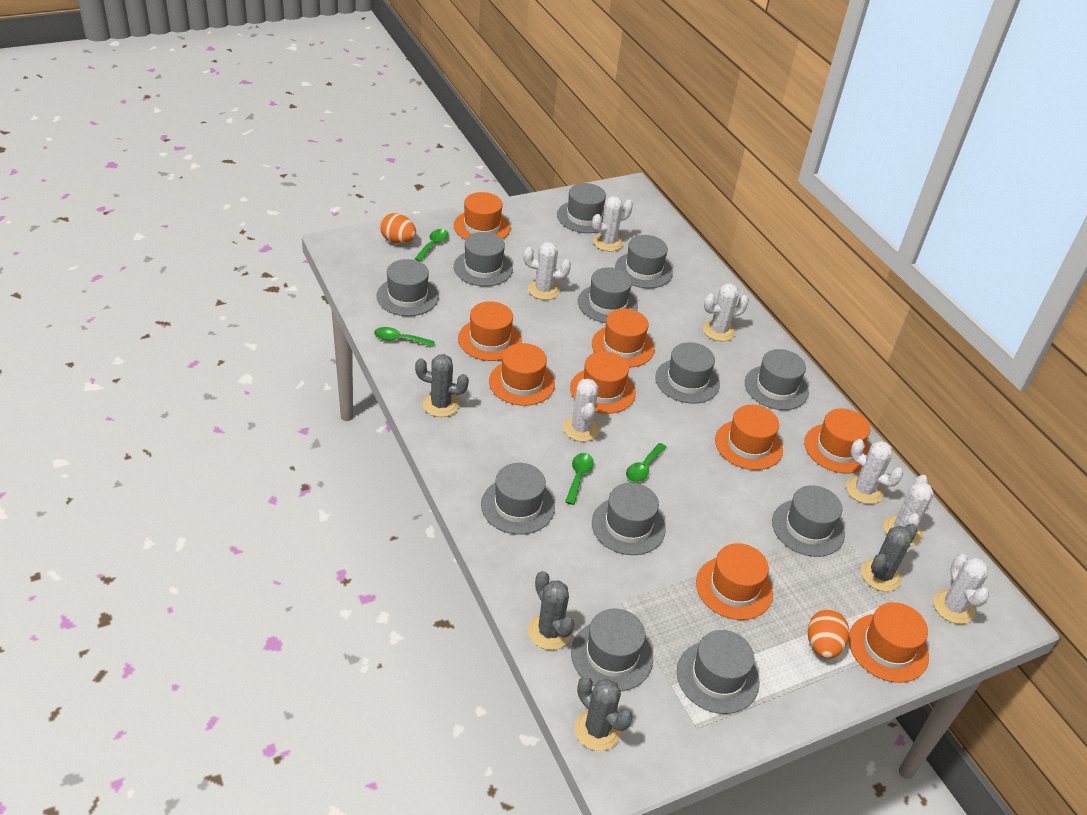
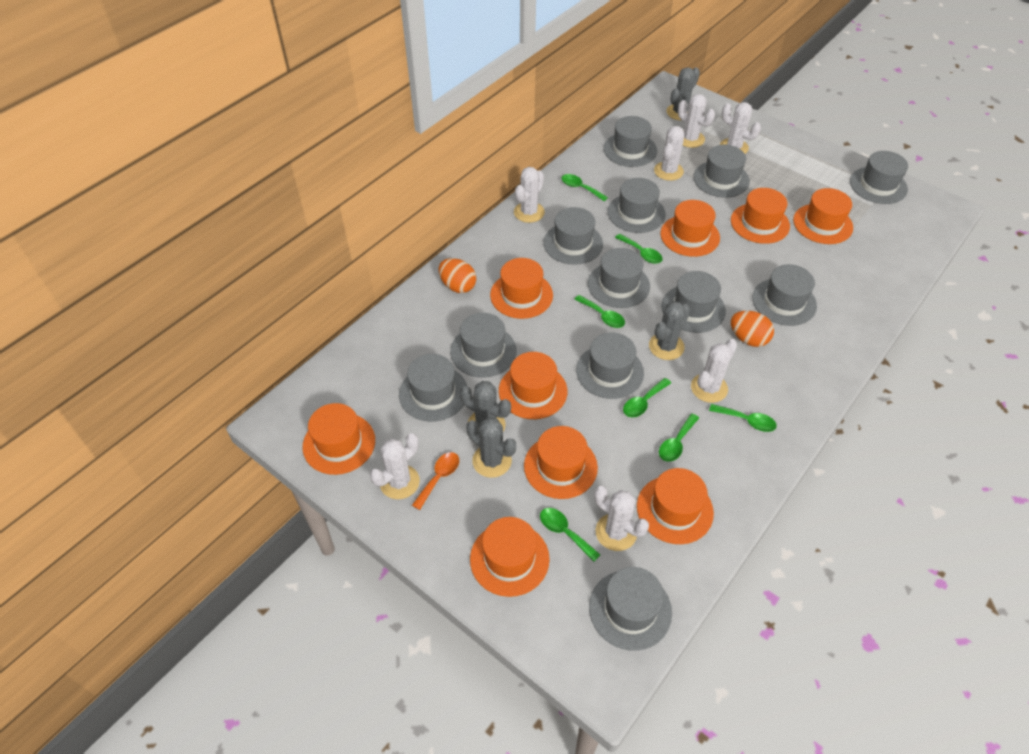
green spoon: 4 -> 7
orange spoon: 0 -> 1

